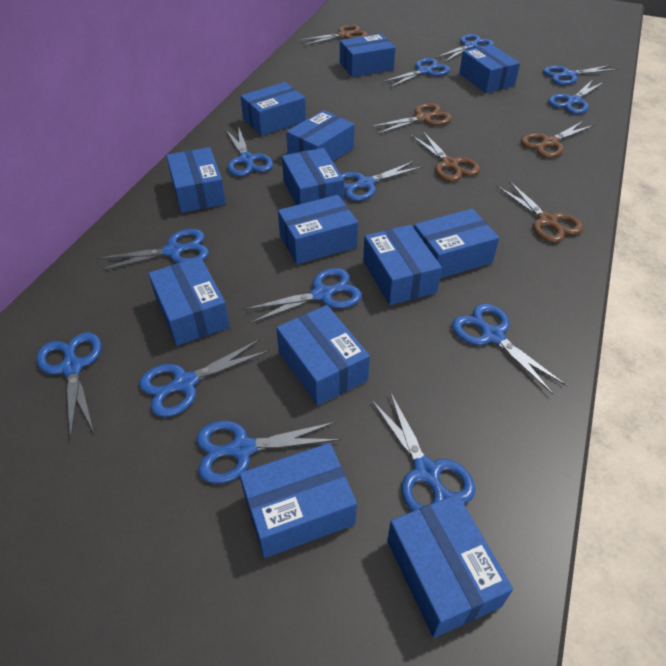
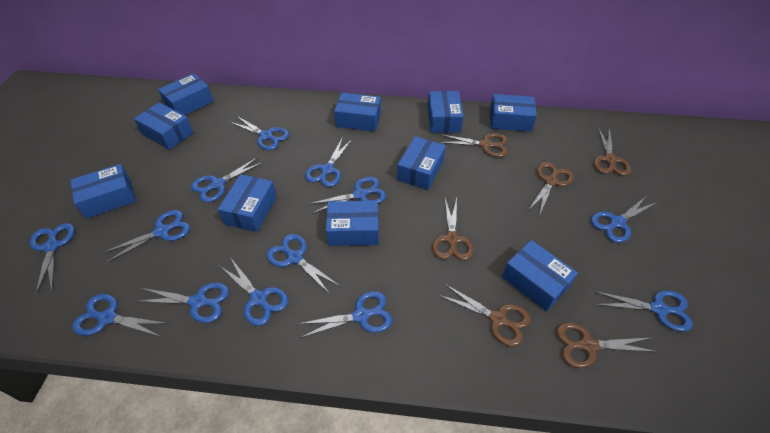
blue box: 13 -> 10
brown scissors: 5 -> 6

